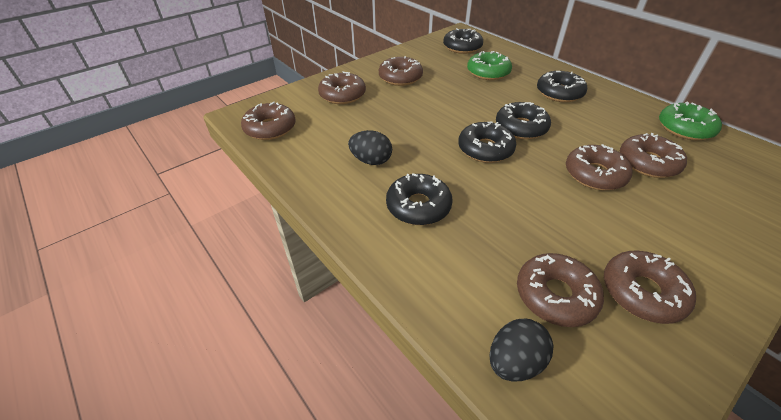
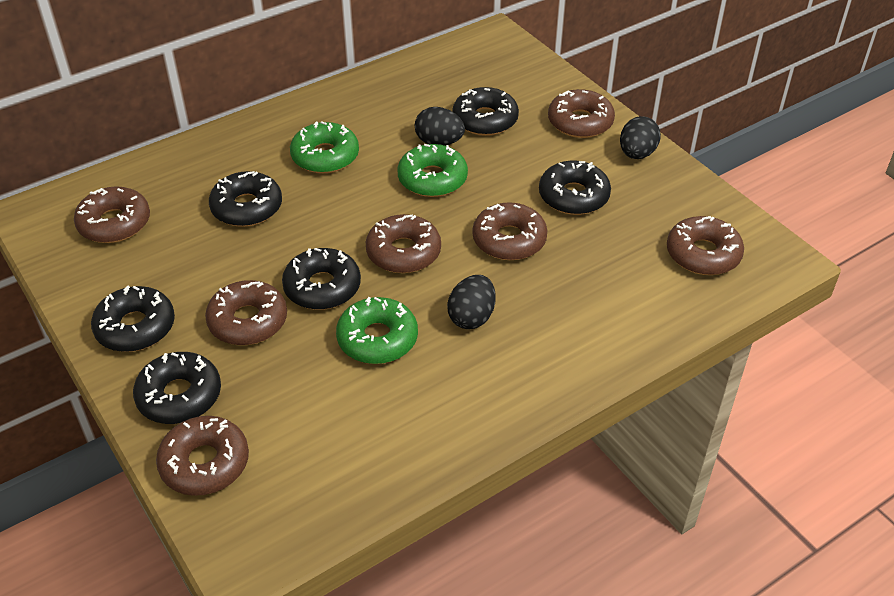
black donut: 5 -> 6
black egg: 2 -> 3
green donut: 2 -> 3

